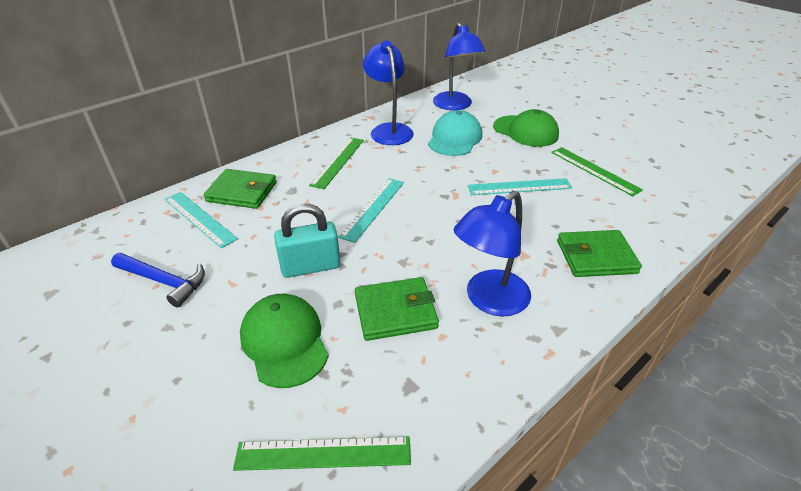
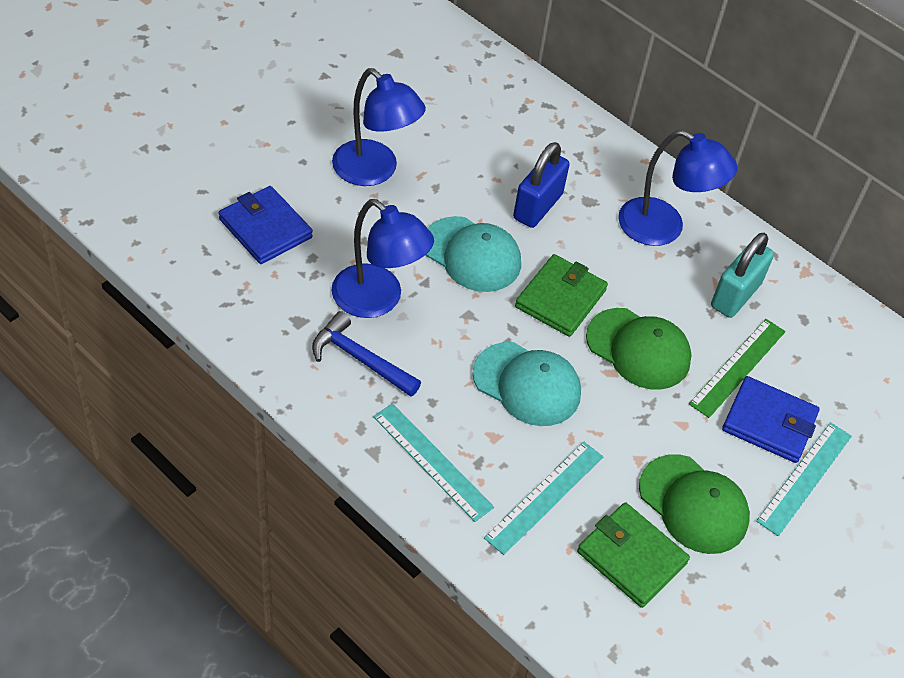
blue padlock: 0 -> 1
blue wallet: 0 -> 2
green ruler: 3 -> 1
green wallet: 3 -> 2
turquoise cap: 1 -> 2

